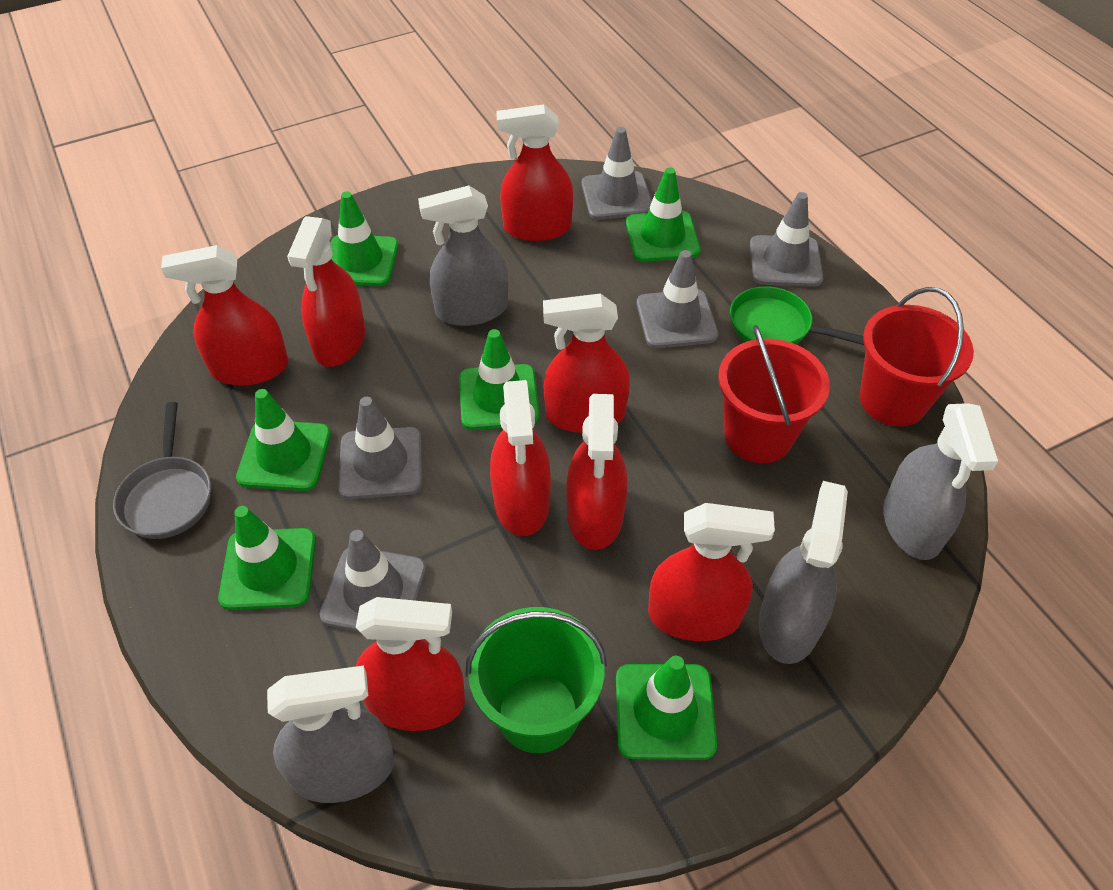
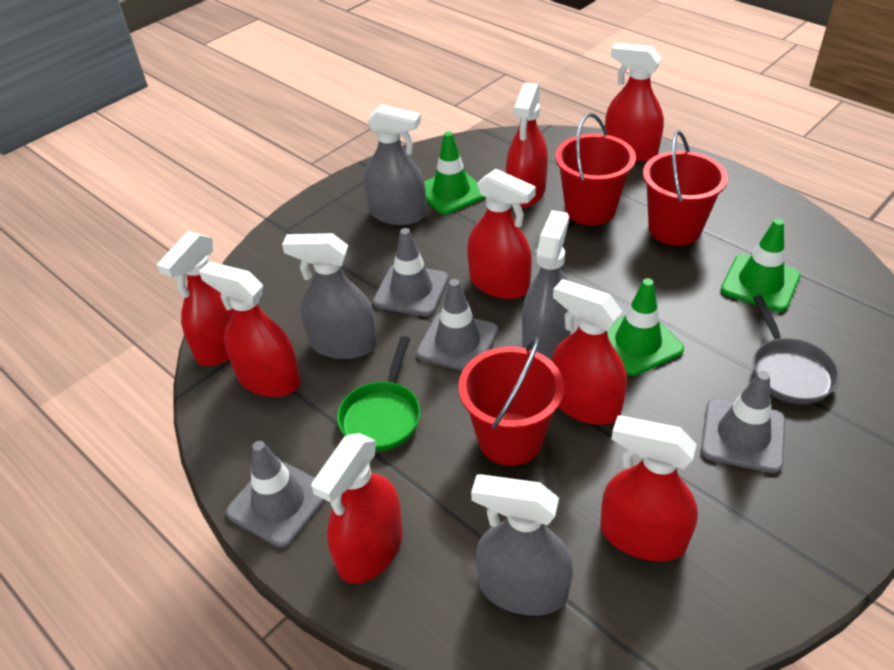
green bucket: 1 -> 0
green traffic cone: 6 -> 3
grey traffic cone: 5 -> 4
red bucket: 2 -> 3

